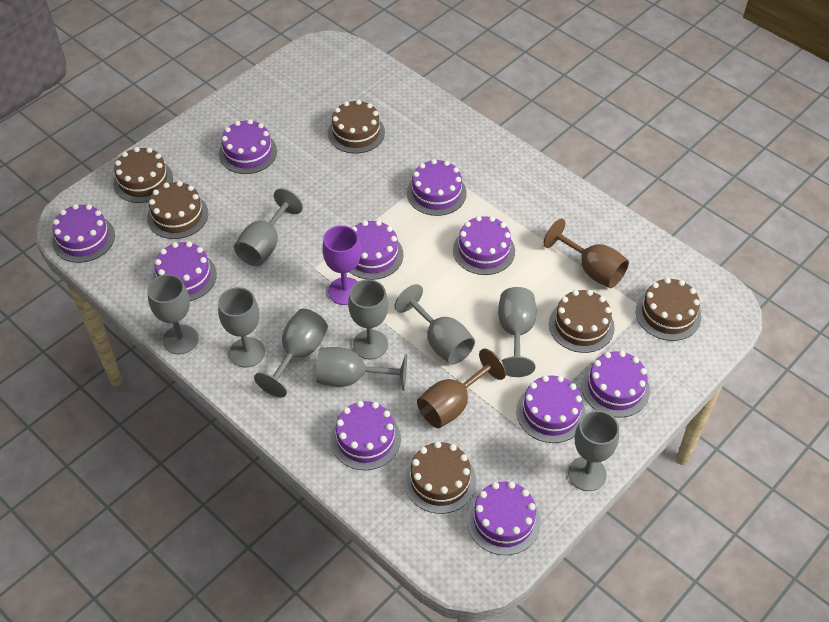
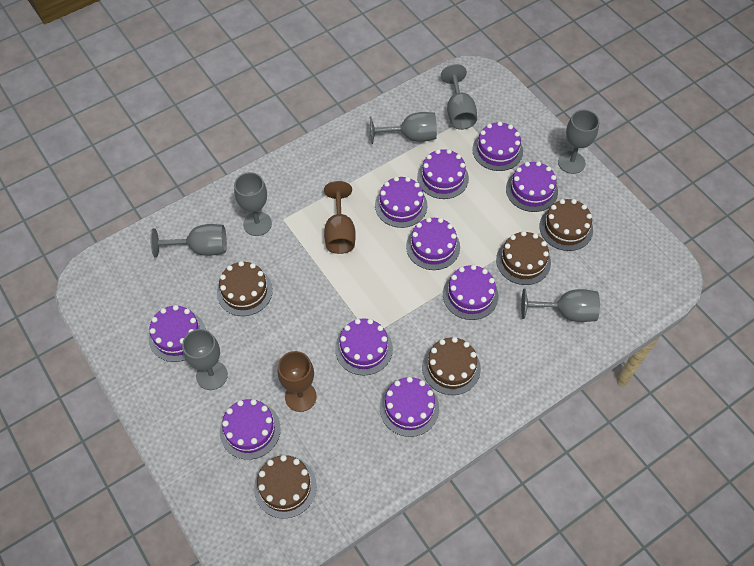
brown cake: 6 -> 5
grey goblet: 9 -> 7
purple goblet: 1 -> 0

